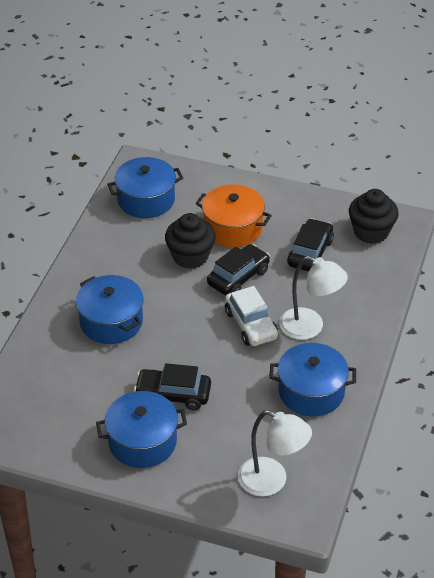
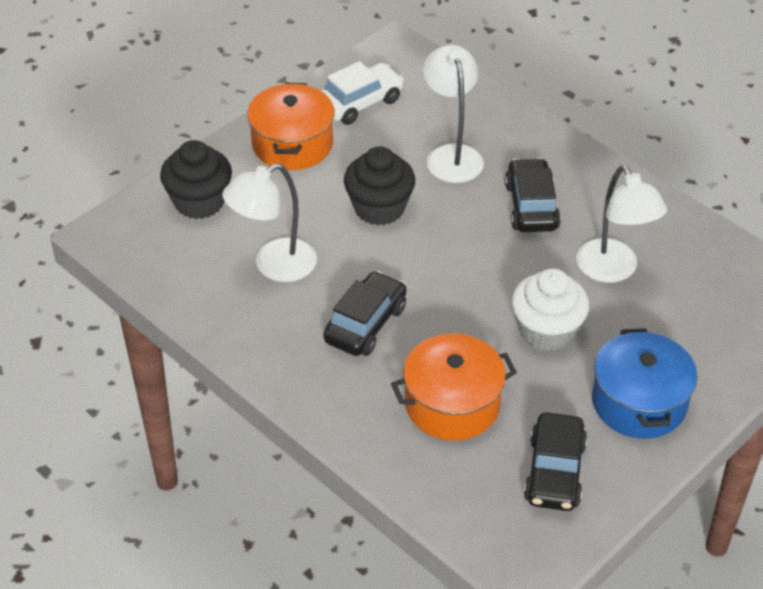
blue pot: 4 -> 1
orange pot: 1 -> 2
white cupcake: 0 -> 1
white lamp: 2 -> 3

